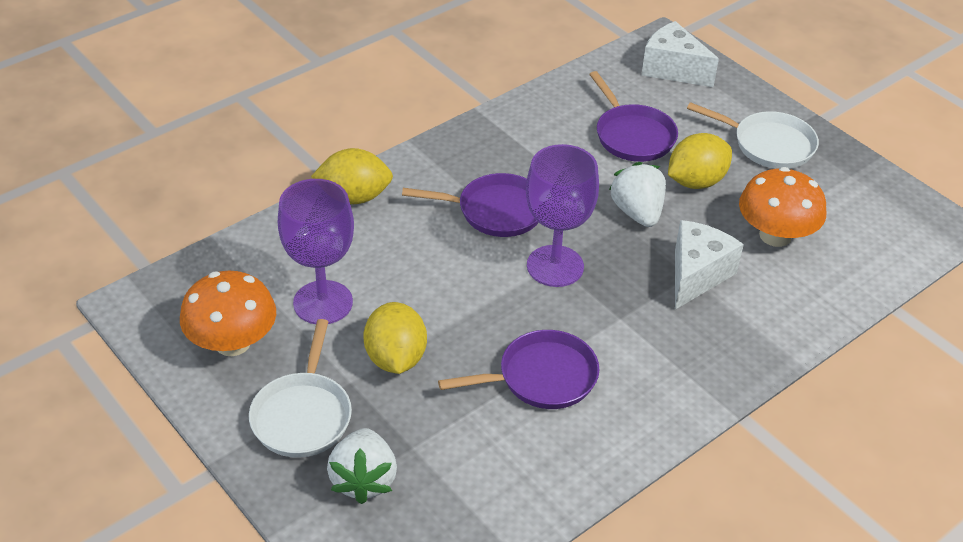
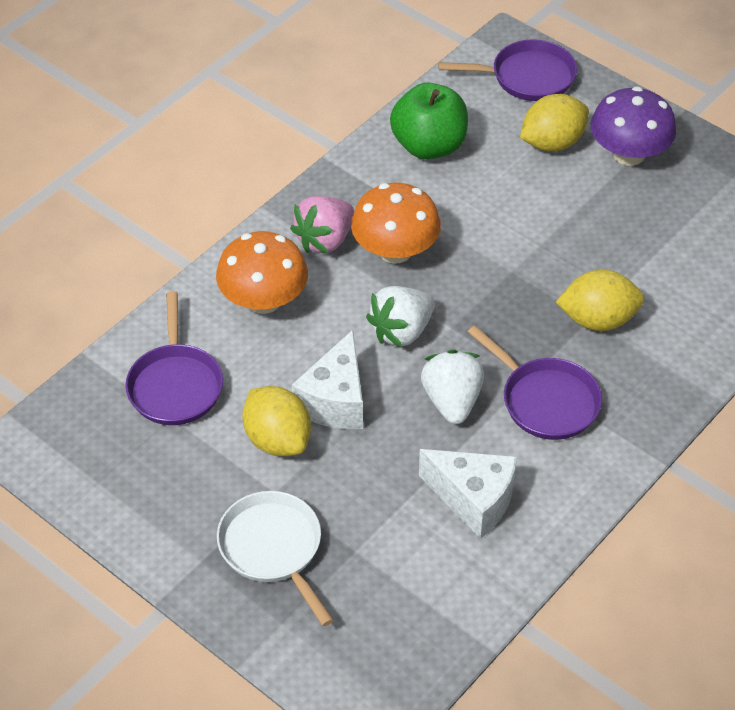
green apple: 0 -> 1
pink strawberry: 0 -> 1
purple goblet: 2 -> 0
purple mushroom: 0 -> 1
white pan: 2 -> 1

